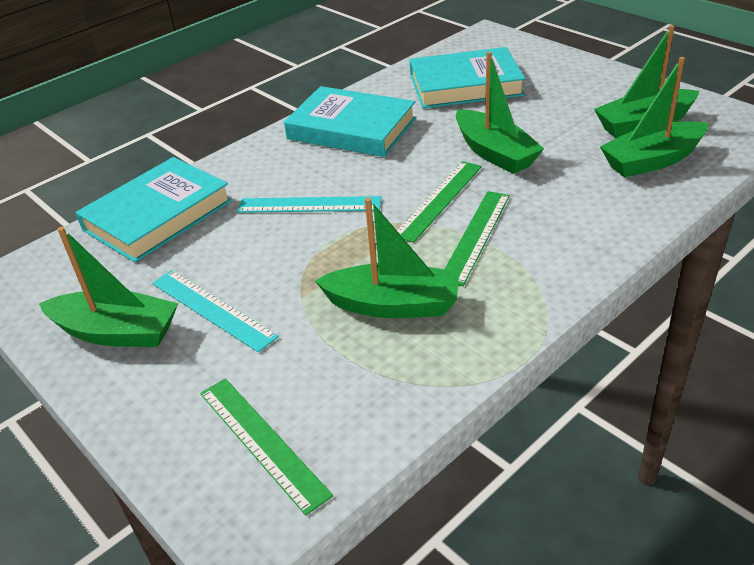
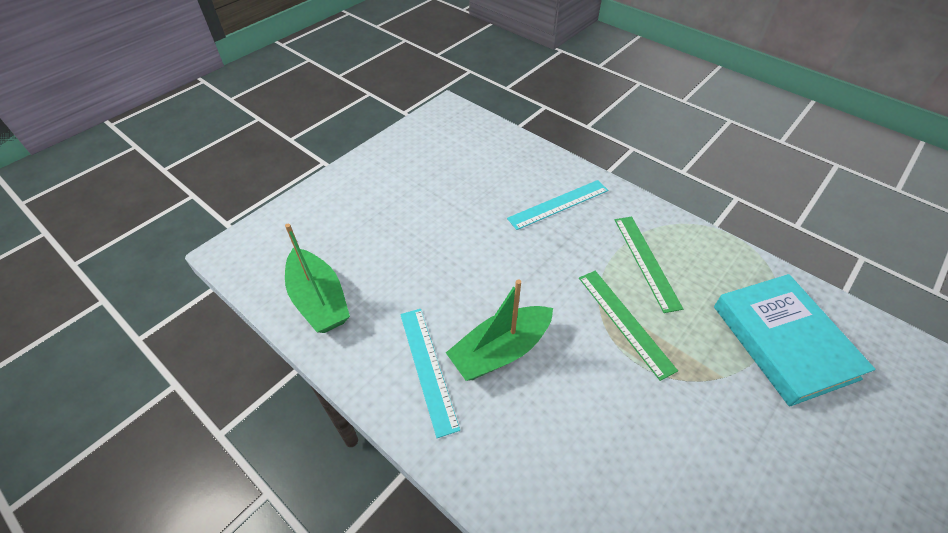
green boat: 5 -> 2
green ruler: 3 -> 2
turquoise book: 3 -> 1

